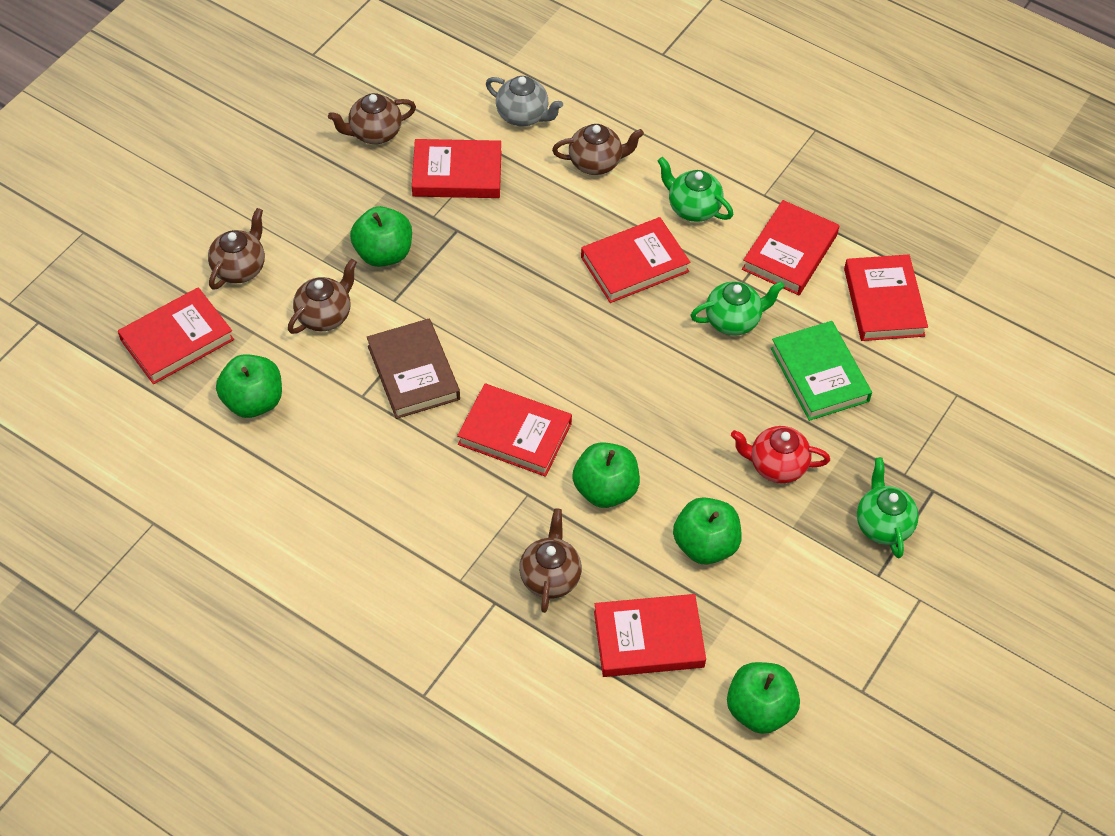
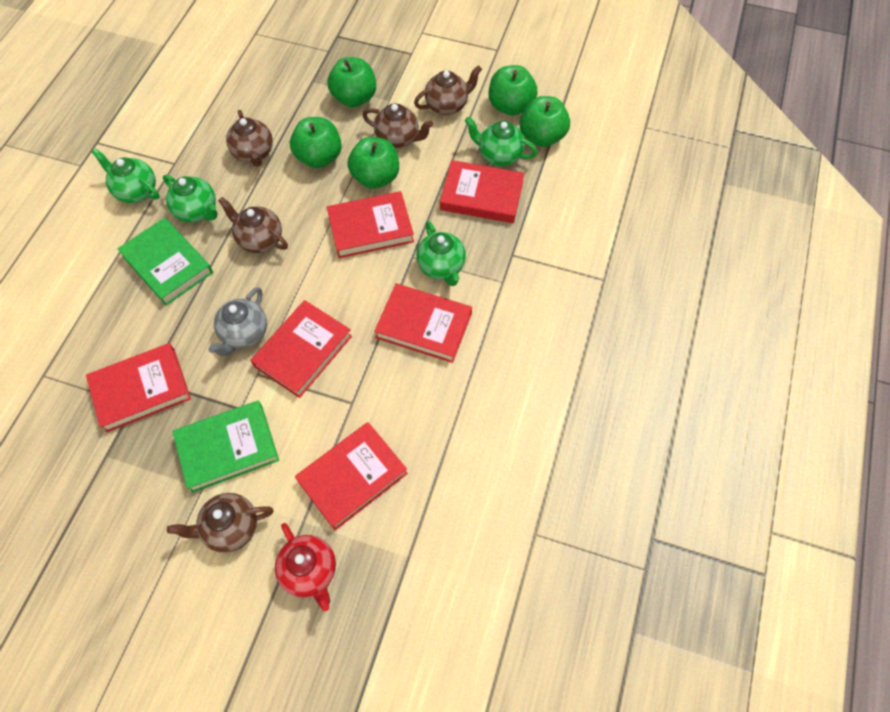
brown book: 1 -> 0
green book: 1 -> 2
green teapot: 3 -> 4
red book: 7 -> 6

